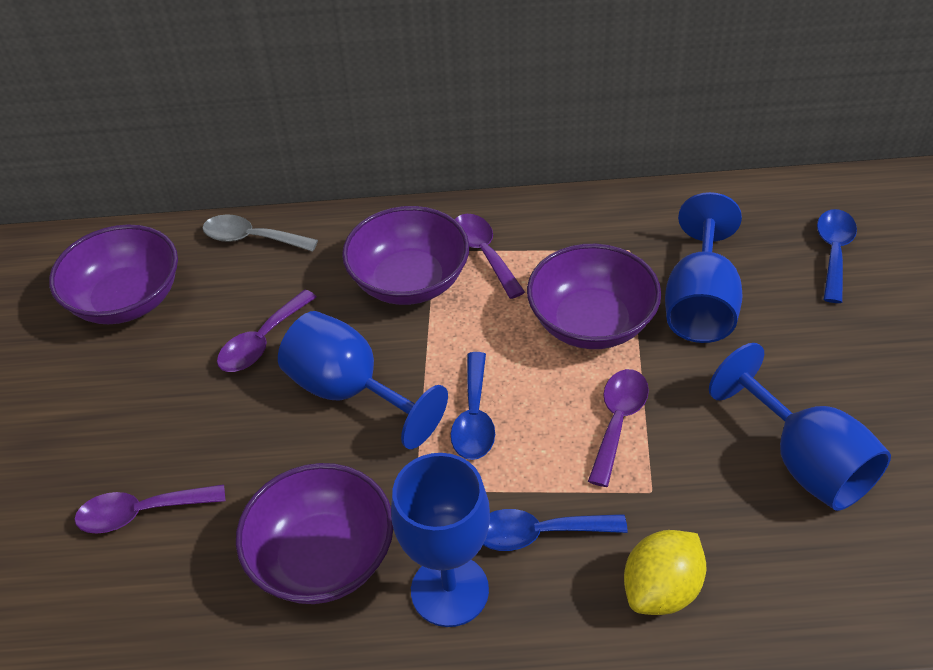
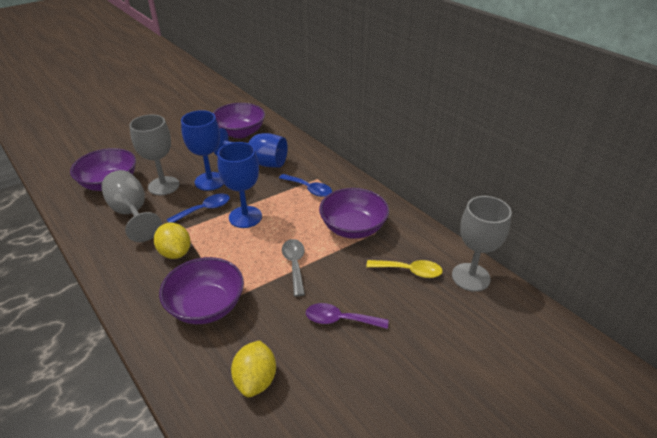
blue goblet: 4 -> 3
blue spoon: 3 -> 2
grey goblet: 0 -> 3
purple spoon: 4 -> 1
yellow lemon: 1 -> 2
yellow spoon: 0 -> 1

